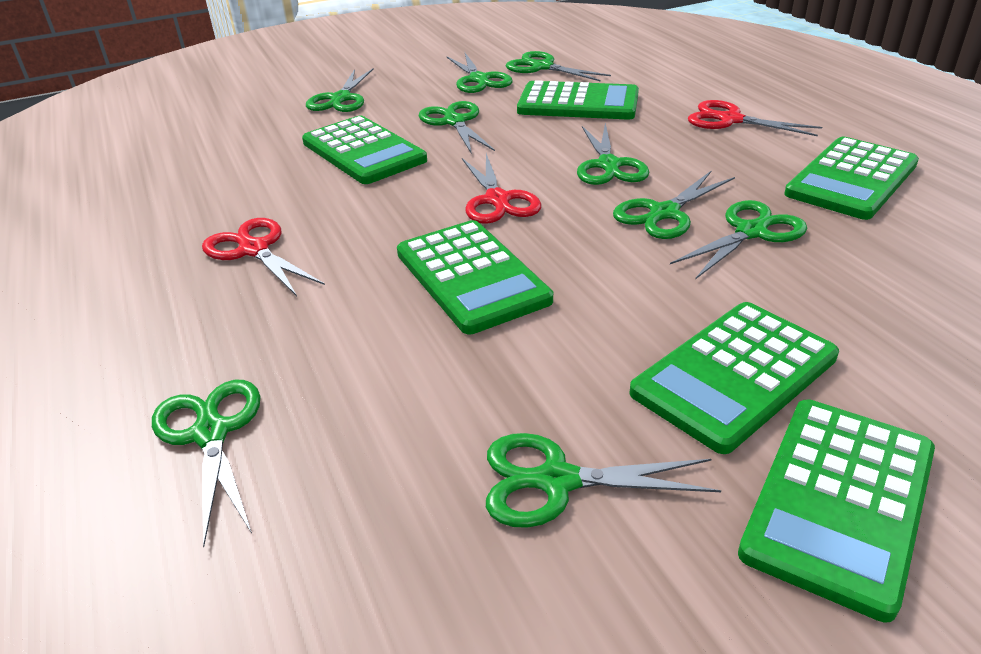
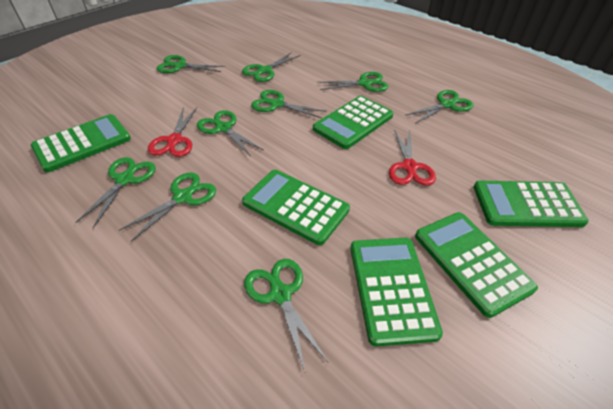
red scissors: 3 -> 2

